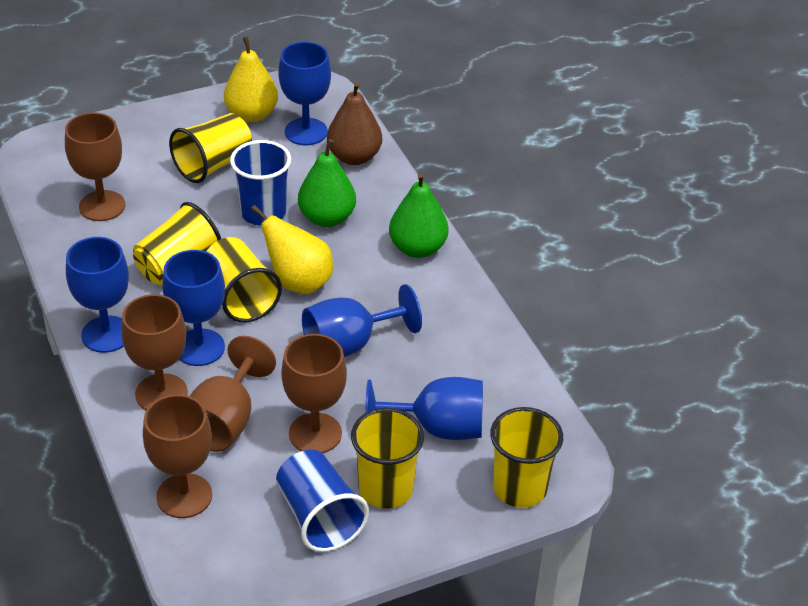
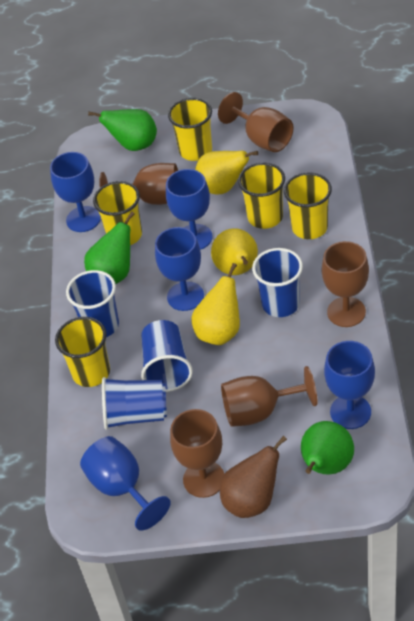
blue cup: 2 -> 4
green pear: 2 -> 3
yellow pear: 2 -> 3

